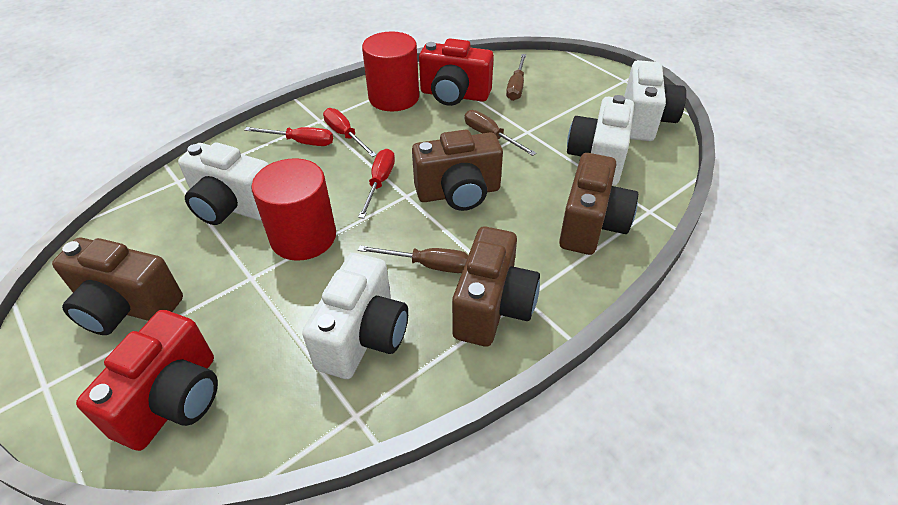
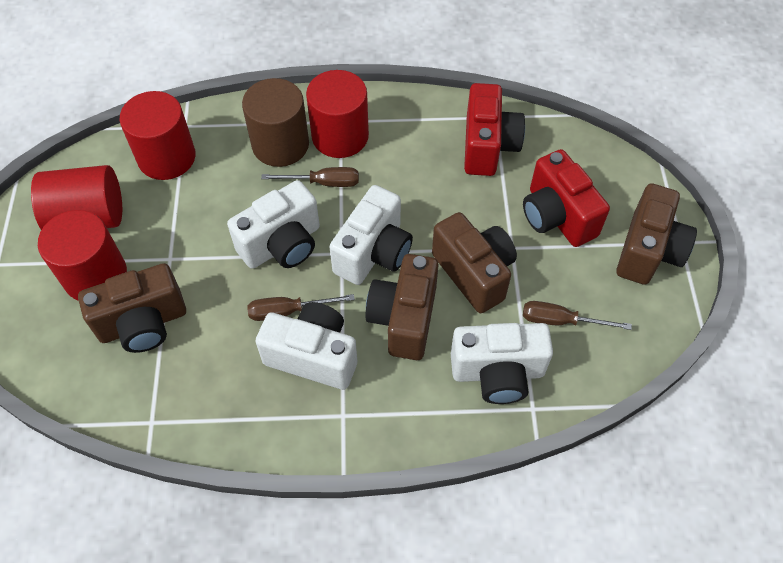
brown cylinder: 0 -> 1
red cylinder: 2 -> 4
red screwdriver: 3 -> 0

